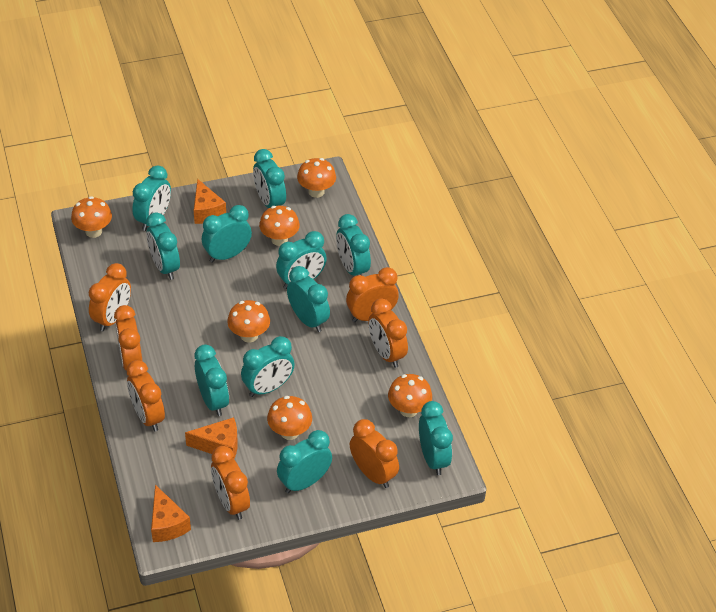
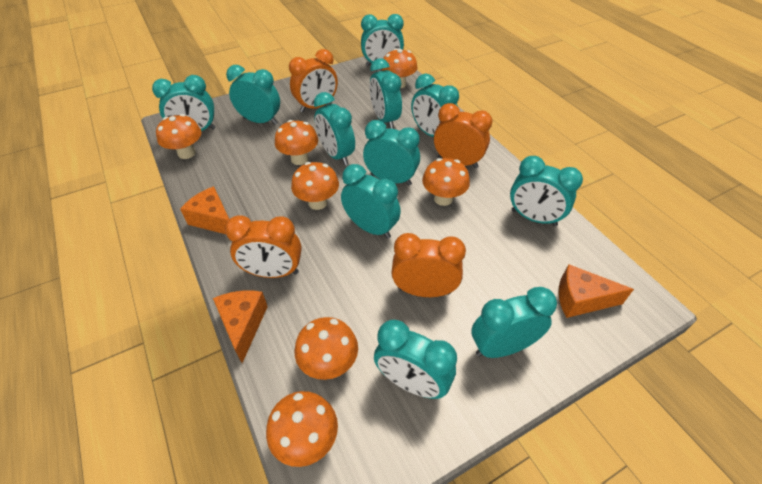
orange clock: 7 -> 4
orange mushroom: 6 -> 7

